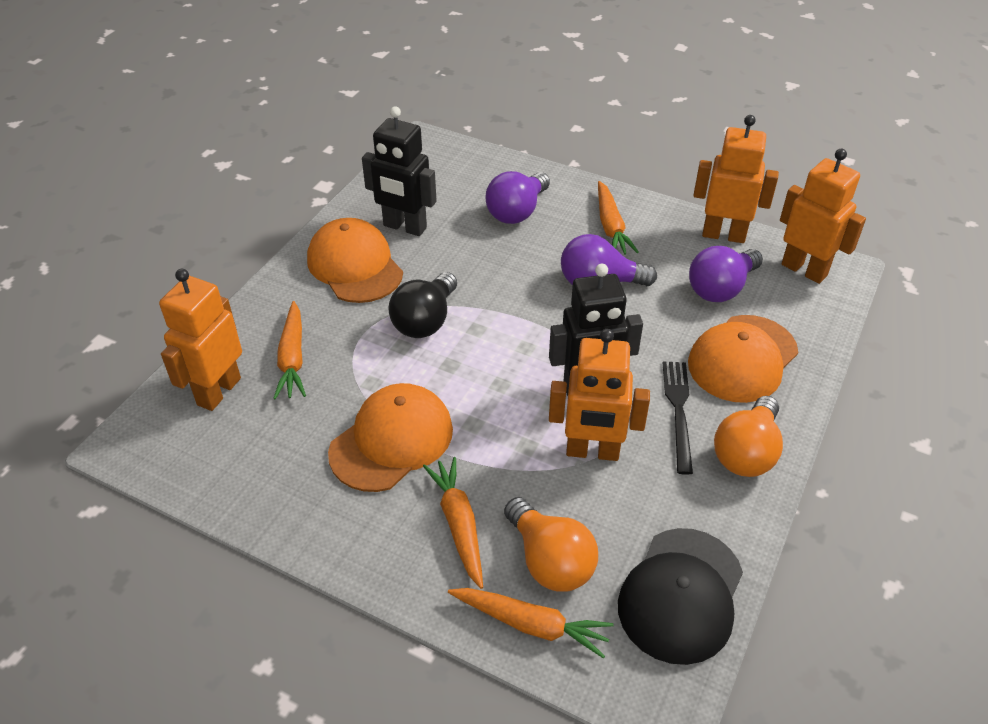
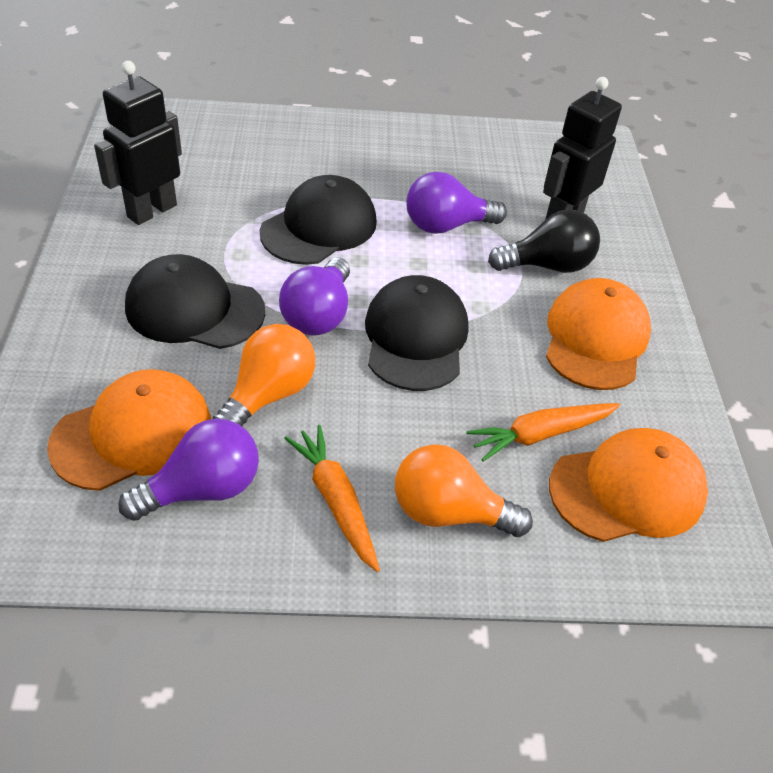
black cap: 1 -> 3
black fork: 1 -> 0
orange carrot: 4 -> 2
orange robot: 4 -> 0

